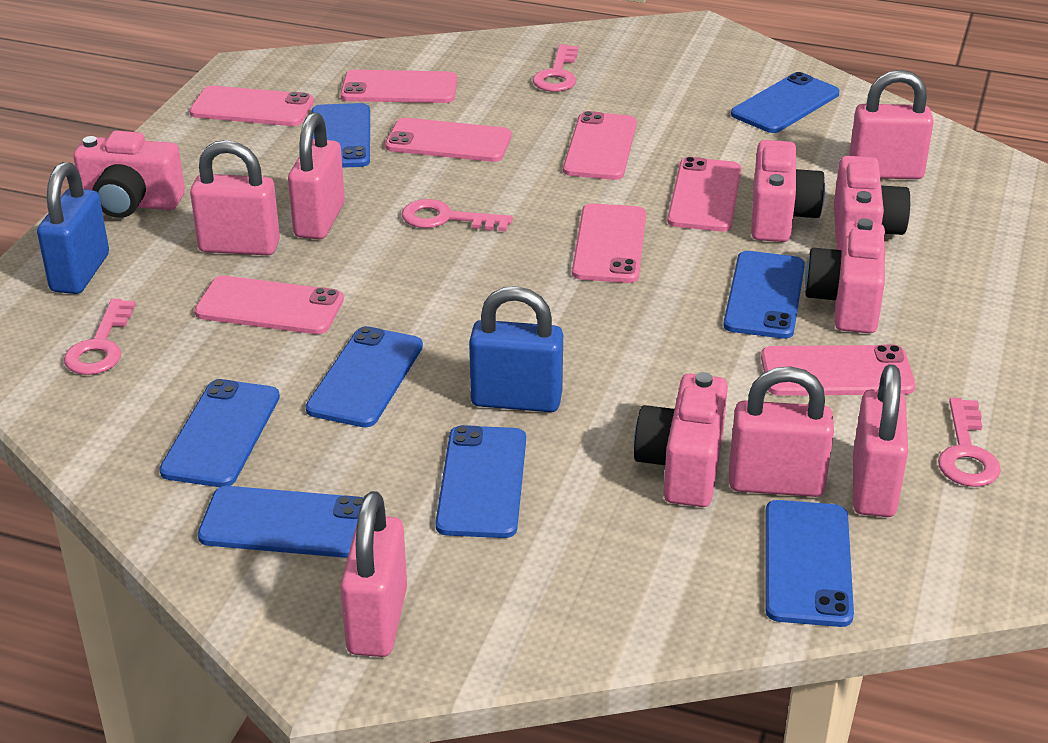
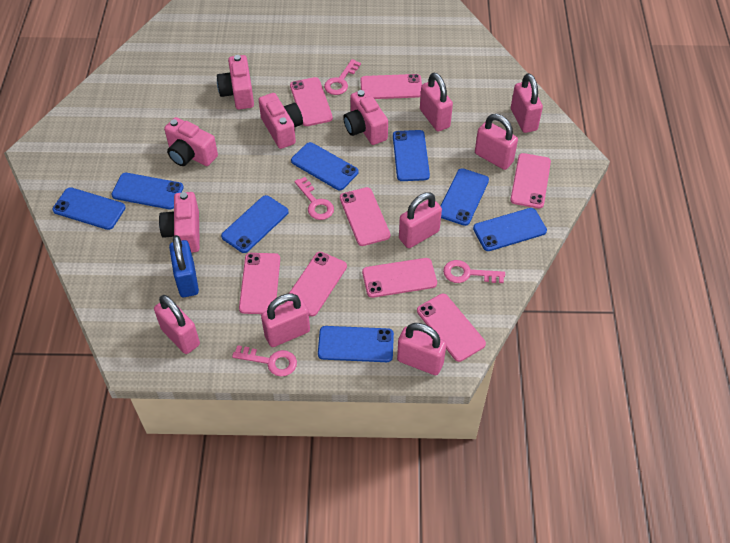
blue padlock: 2 -> 1
pink padlock: 6 -> 7

